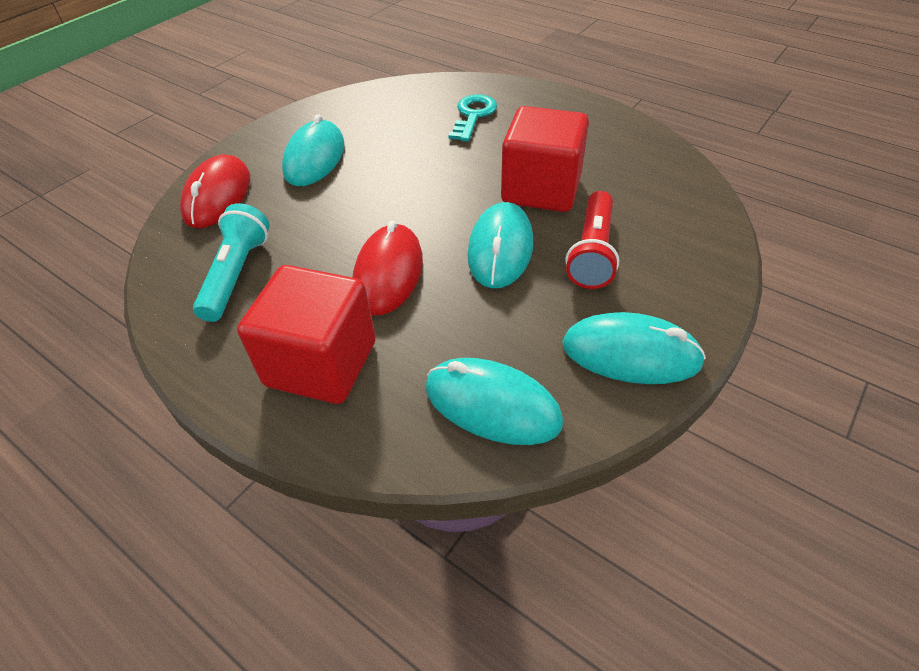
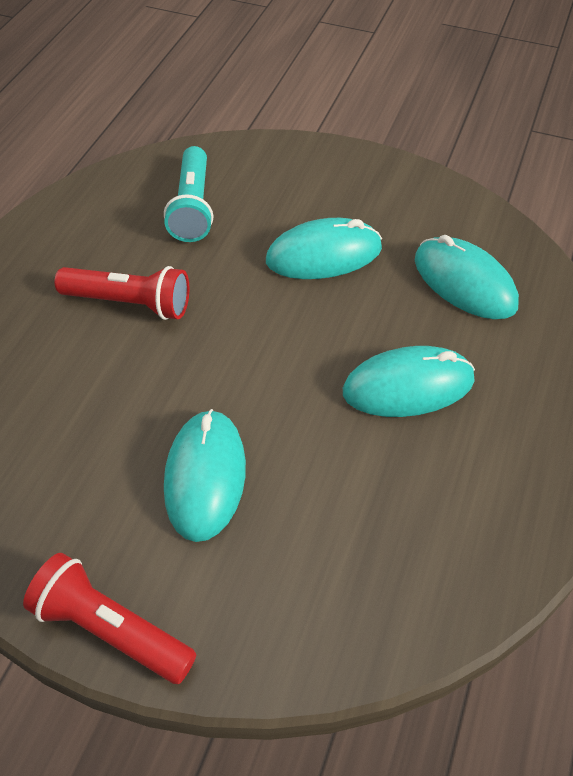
red cube: 2 -> 0
red flashlight: 1 -> 2
red mouse: 2 -> 0
turquoise key: 1 -> 0

